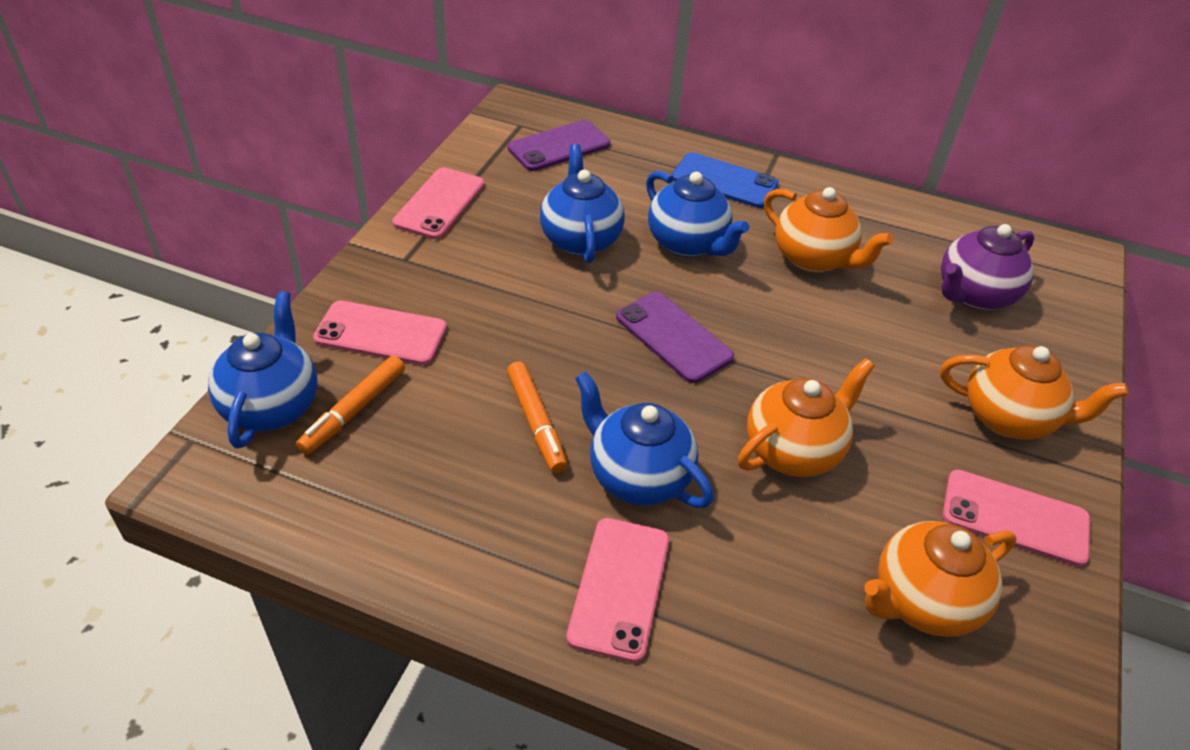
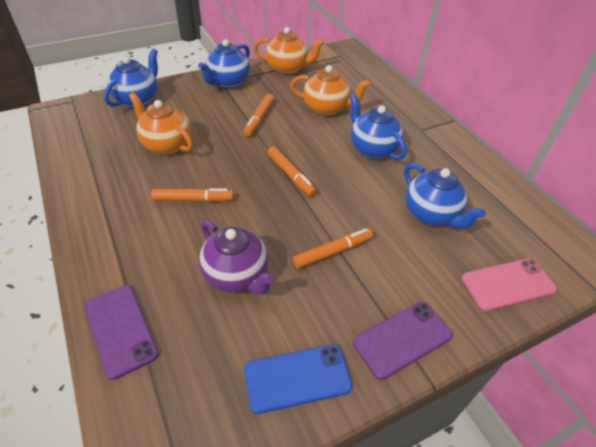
orange marker: 2 -> 4
orange teapot: 4 -> 3
pink phone: 4 -> 1

